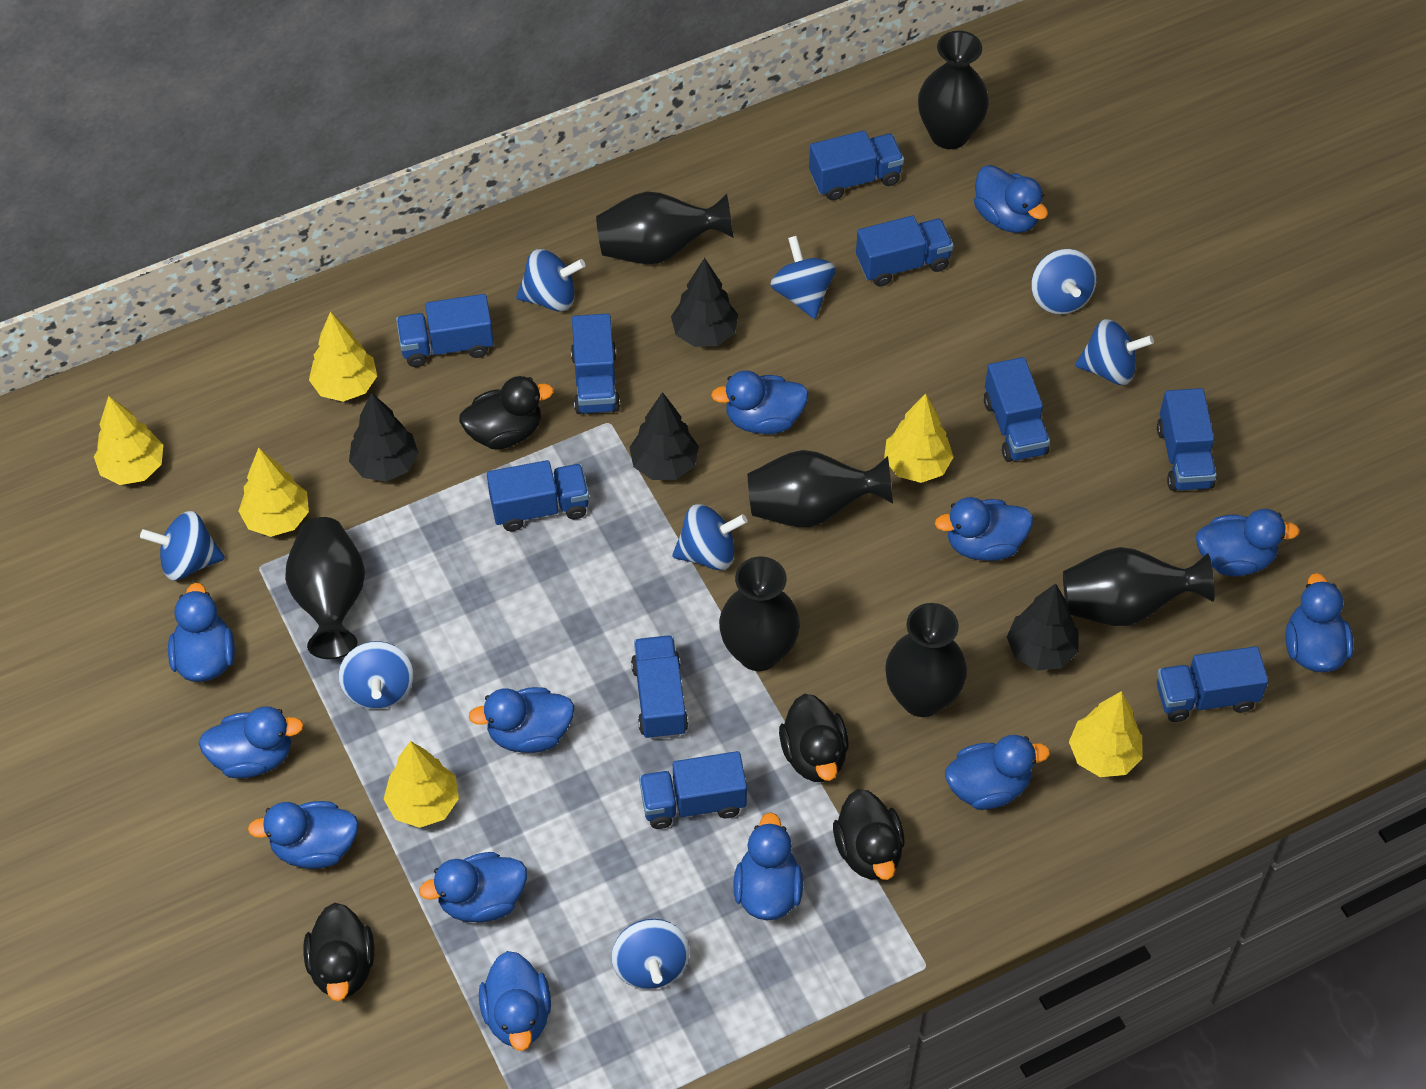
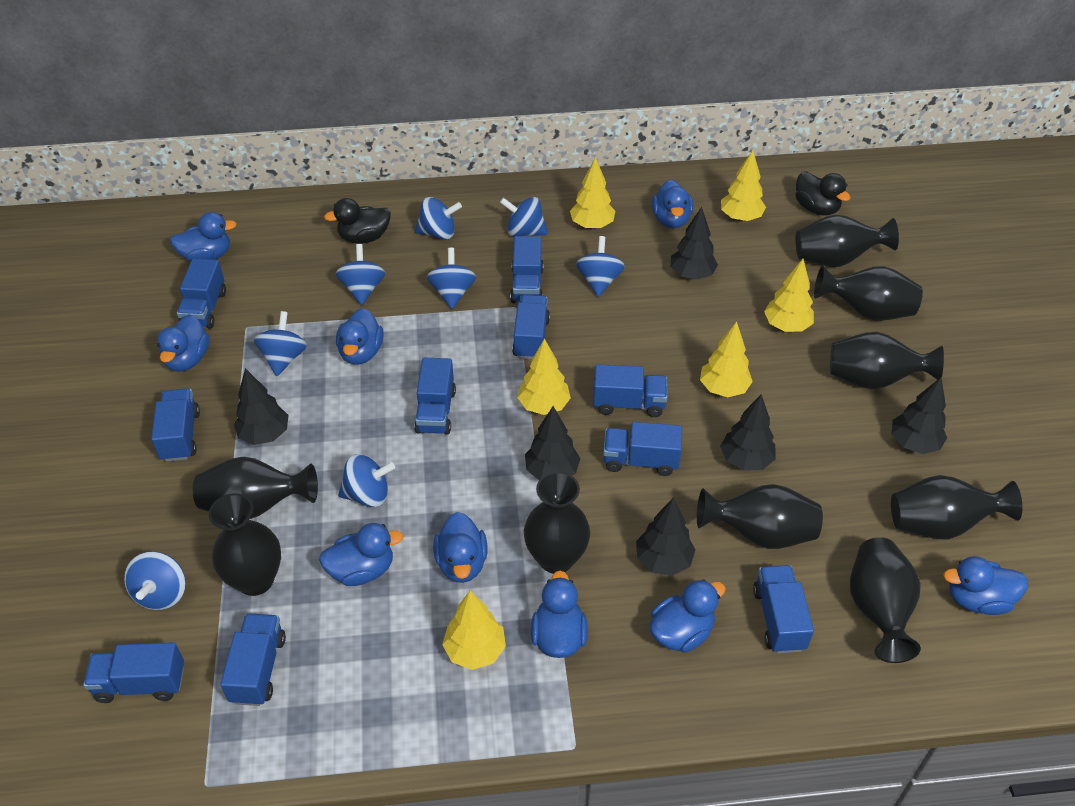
black duck: 4 -> 2
black tree: 4 -> 6
black vase: 7 -> 9
blue duck: 13 -> 9

